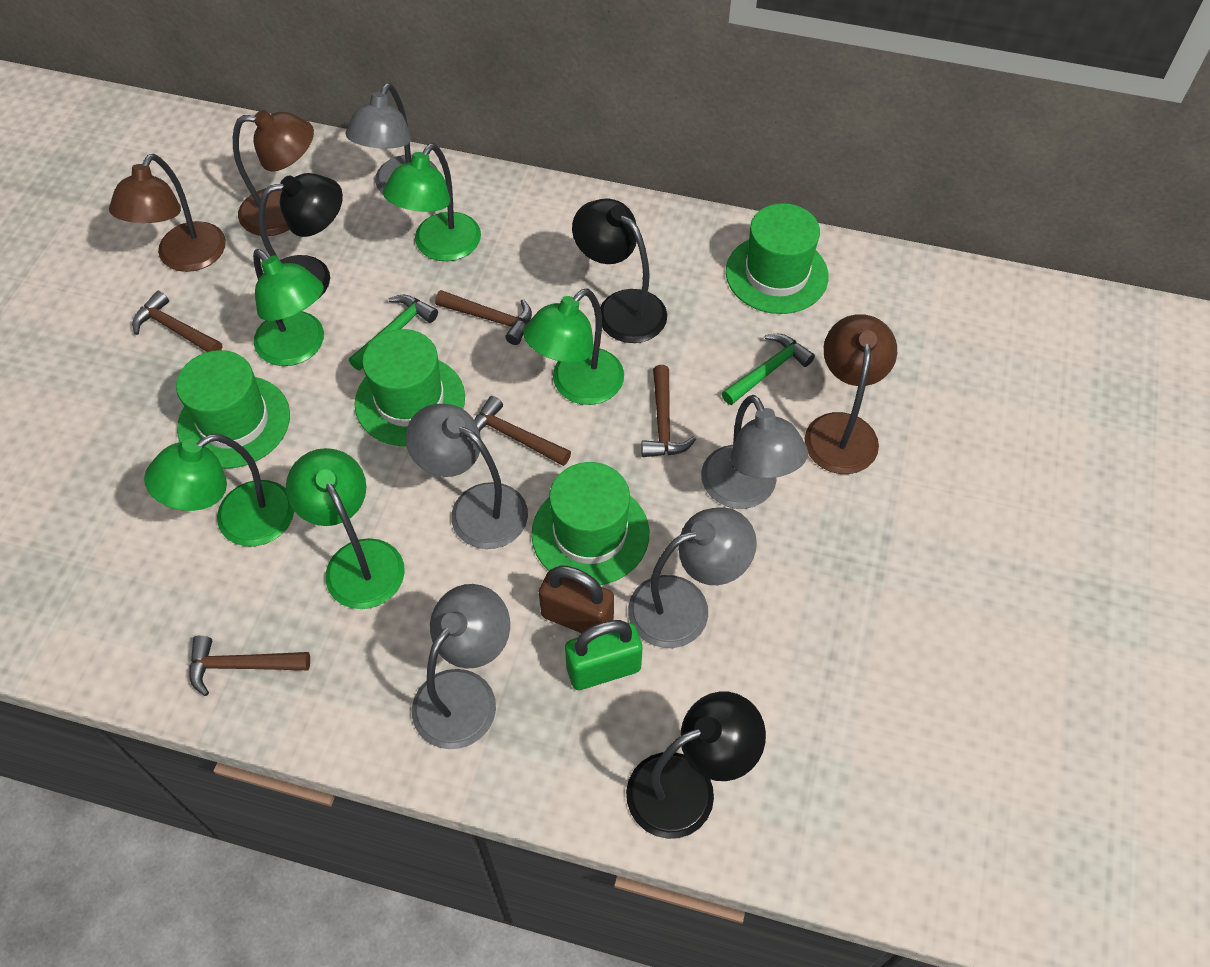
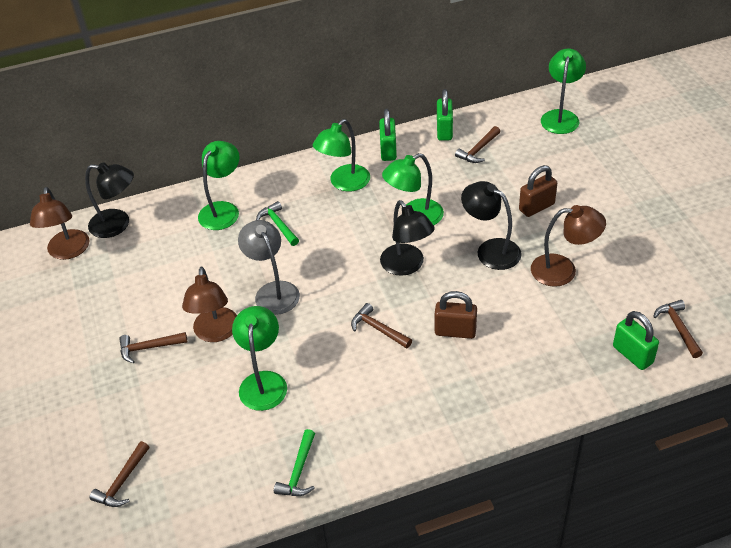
brown padlock: 1 -> 2
green hat: 4 -> 0
green padlock: 1 -> 3
grey lamp: 5 -> 1

